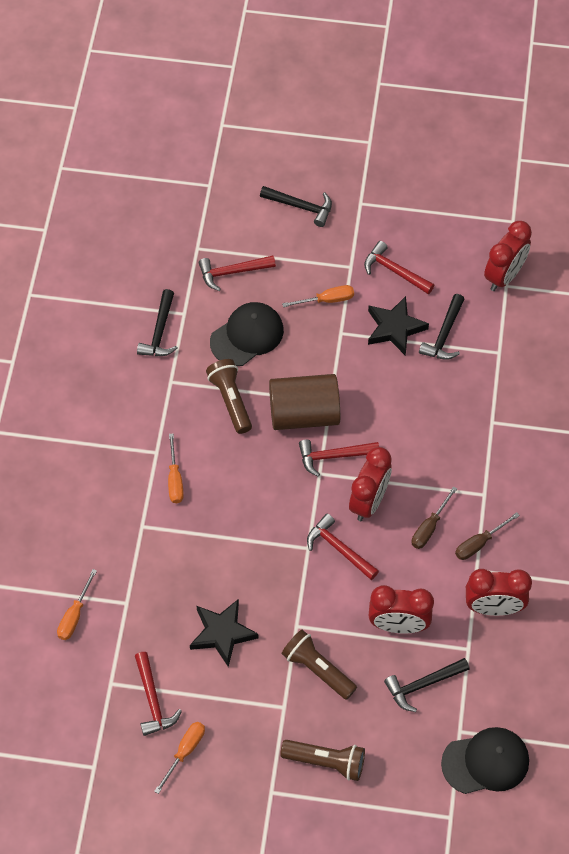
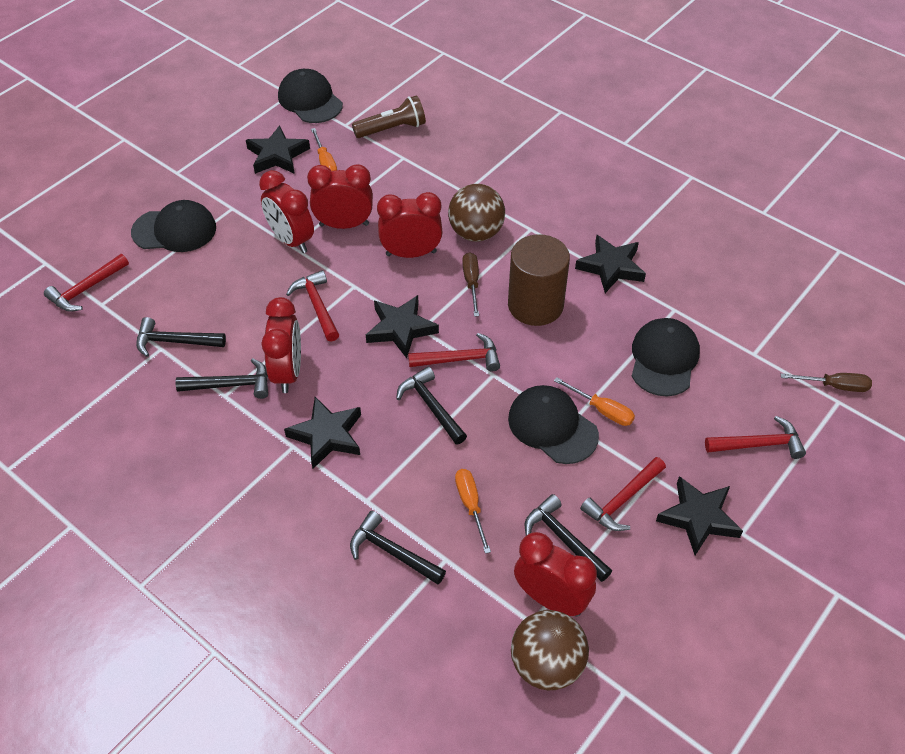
black cap: 2 -> 4
black hammer: 4 -> 5
black star: 2 -> 5
brown ball: 0 -> 2
brown flashlight: 3 -> 1
orange screwdriver: 4 -> 3
red clock: 4 -> 5

